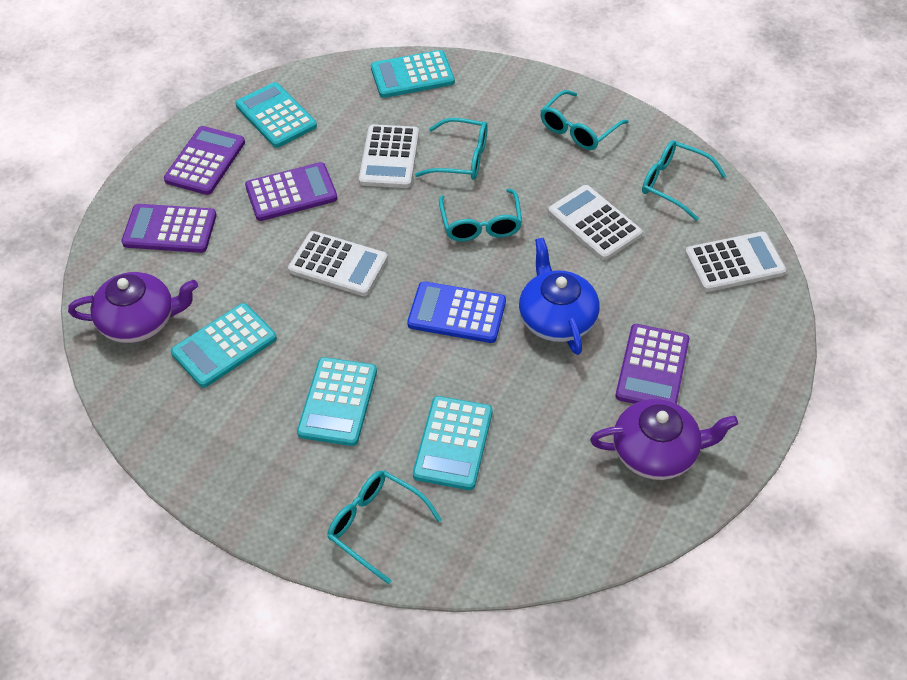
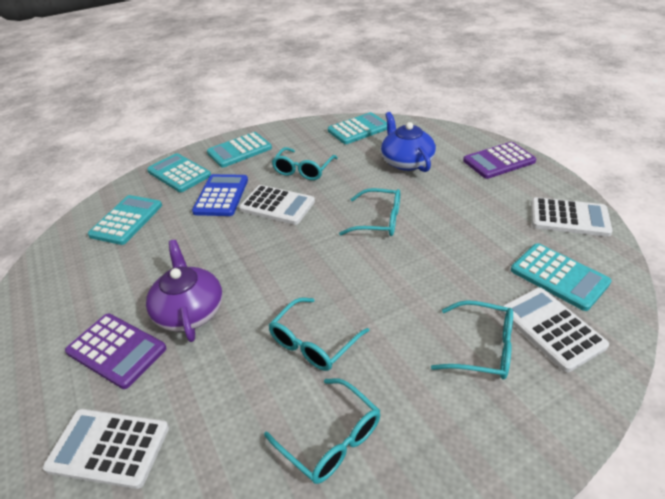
purple calculator: 4 -> 2
purple teapot: 2 -> 1

